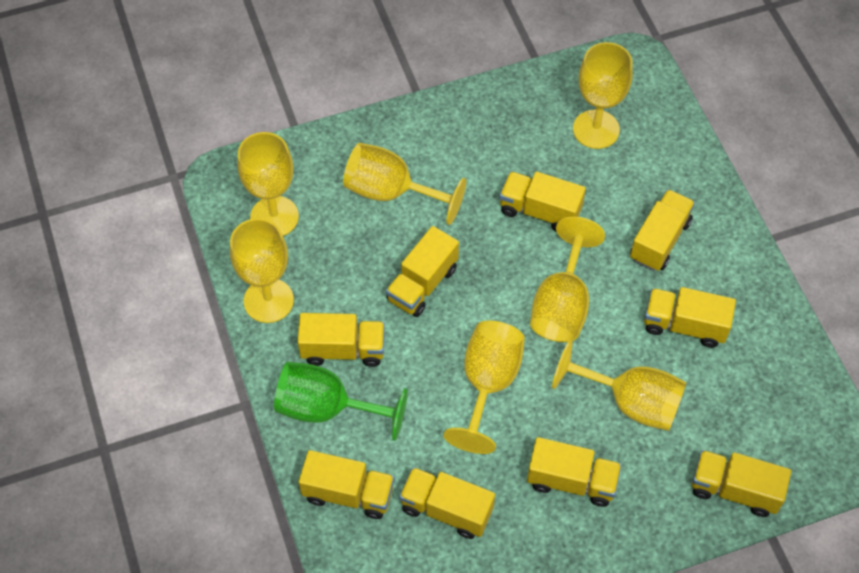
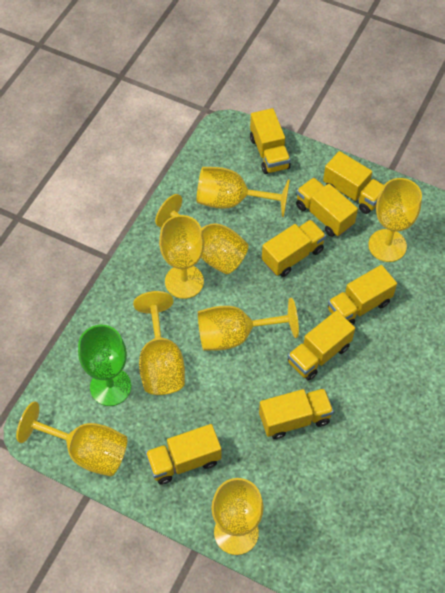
yellow goblet: 7 -> 8
yellow truck: 9 -> 8

